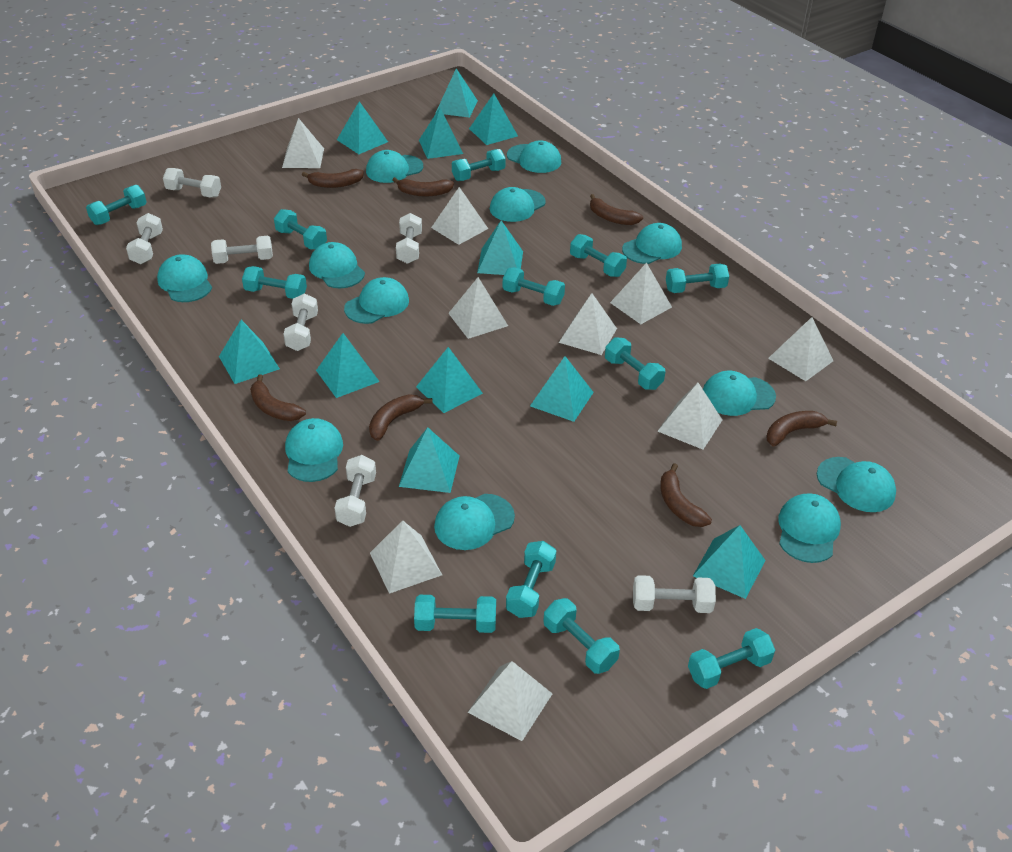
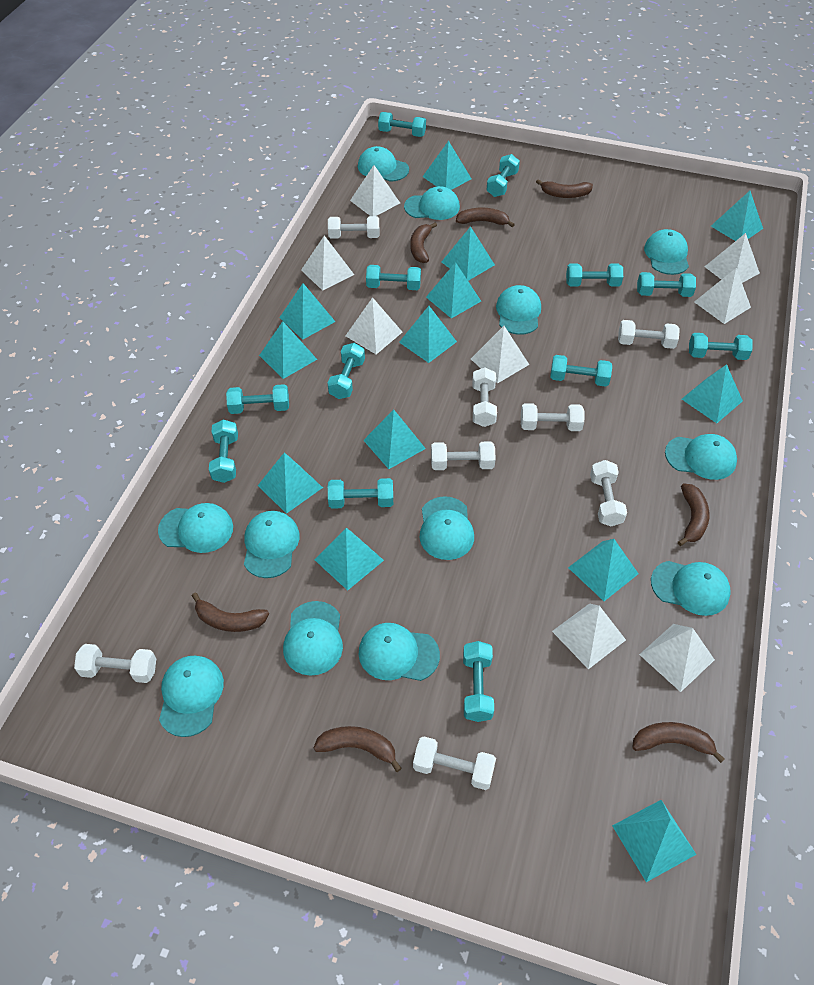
turquoise pyramid: 11 -> 13
white dumbbell: 7 -> 8
white pyramid: 9 -> 8

